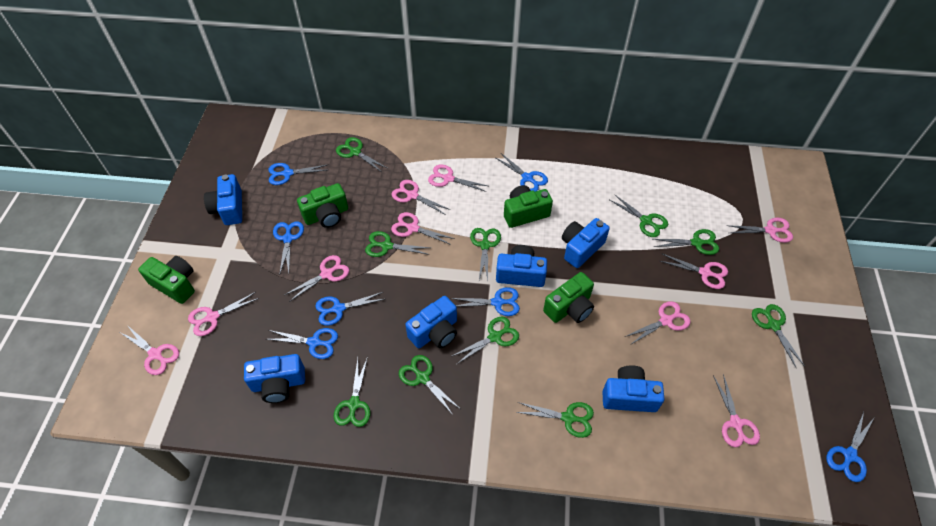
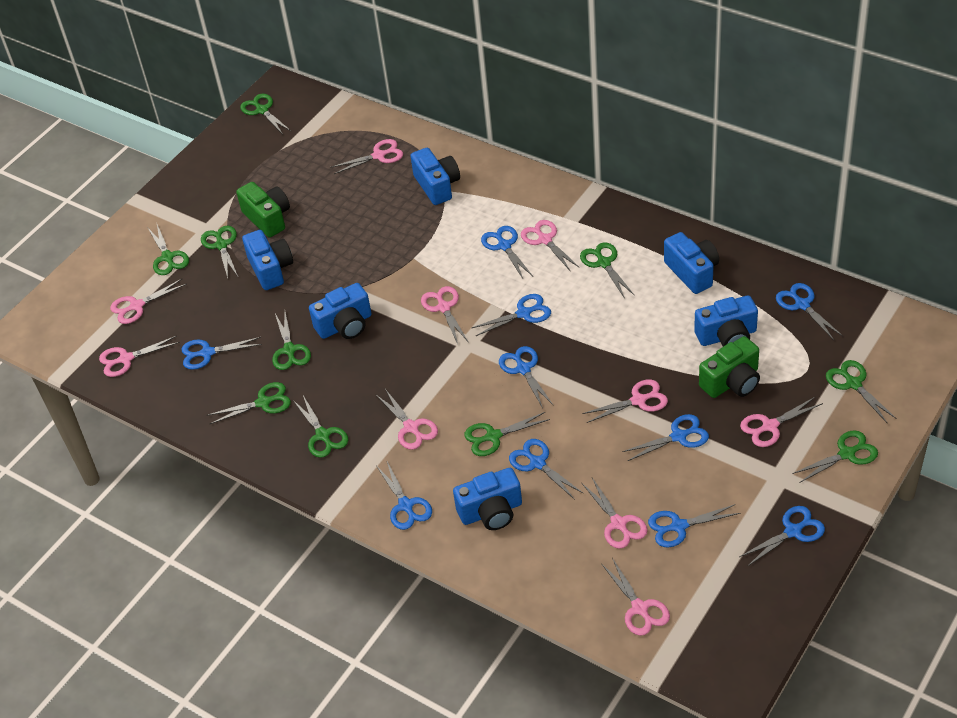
blue scissors: 7 -> 10
green camera: 4 -> 2

